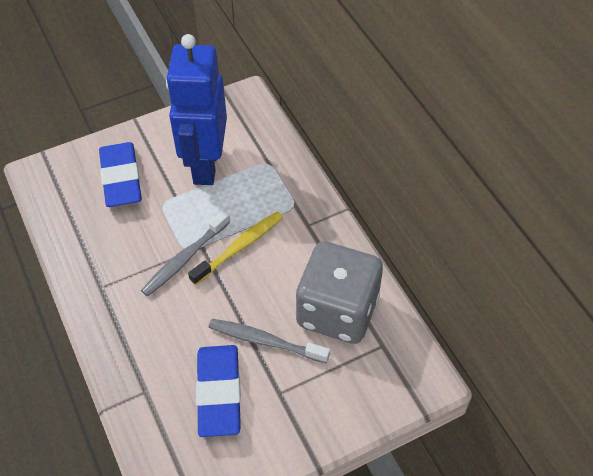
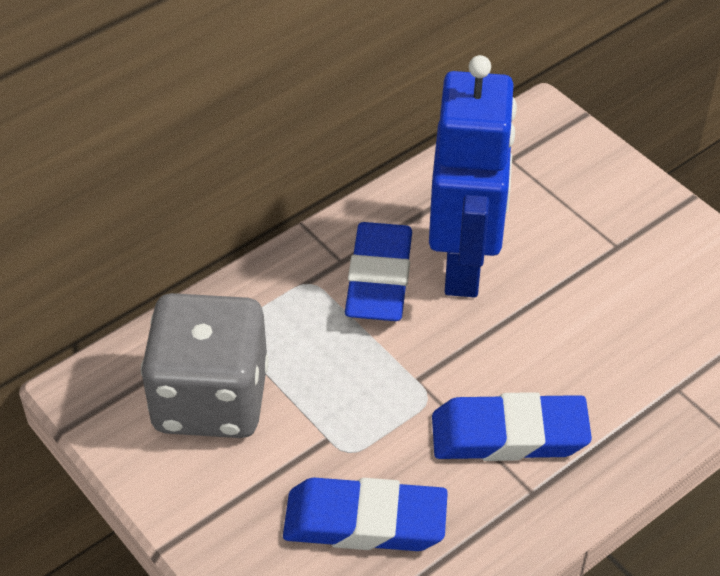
blue eraser: 2 -> 3
grey toothbrush: 2 -> 0
yellow toothbrush: 1 -> 0

